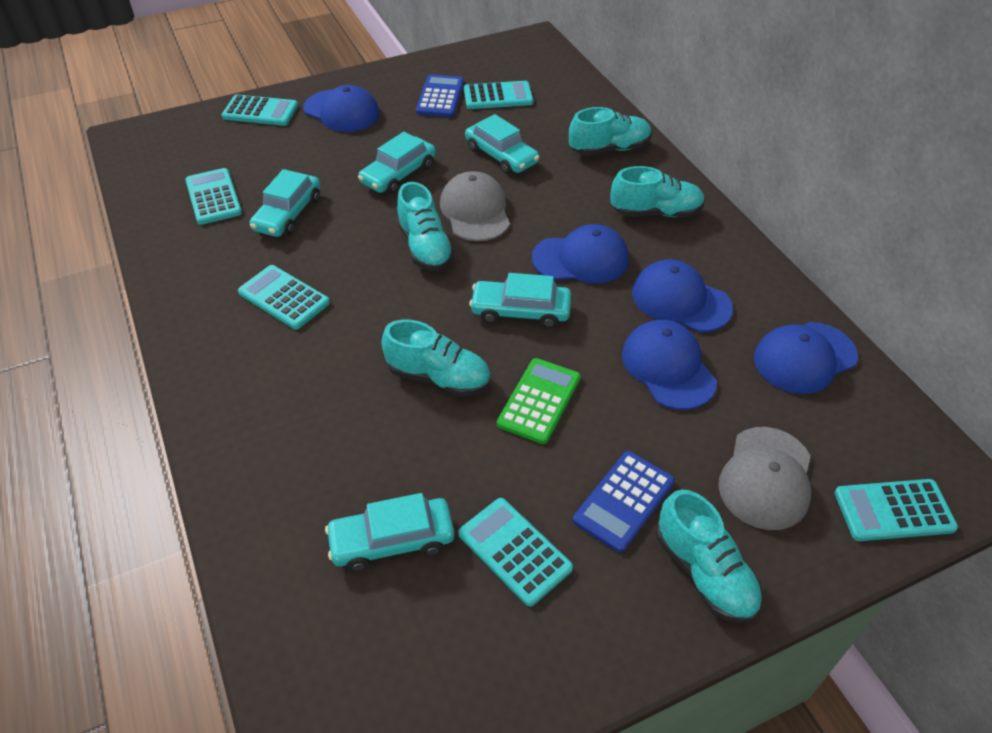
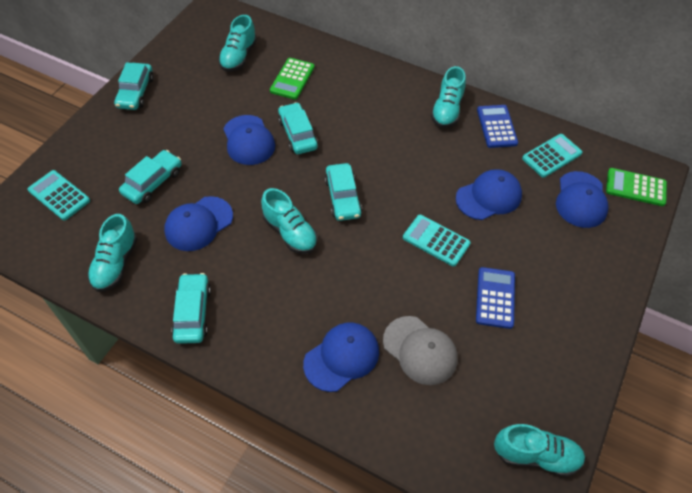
green calculator: 1 -> 2
grey cap: 2 -> 1
turquoise calculator: 6 -> 3

